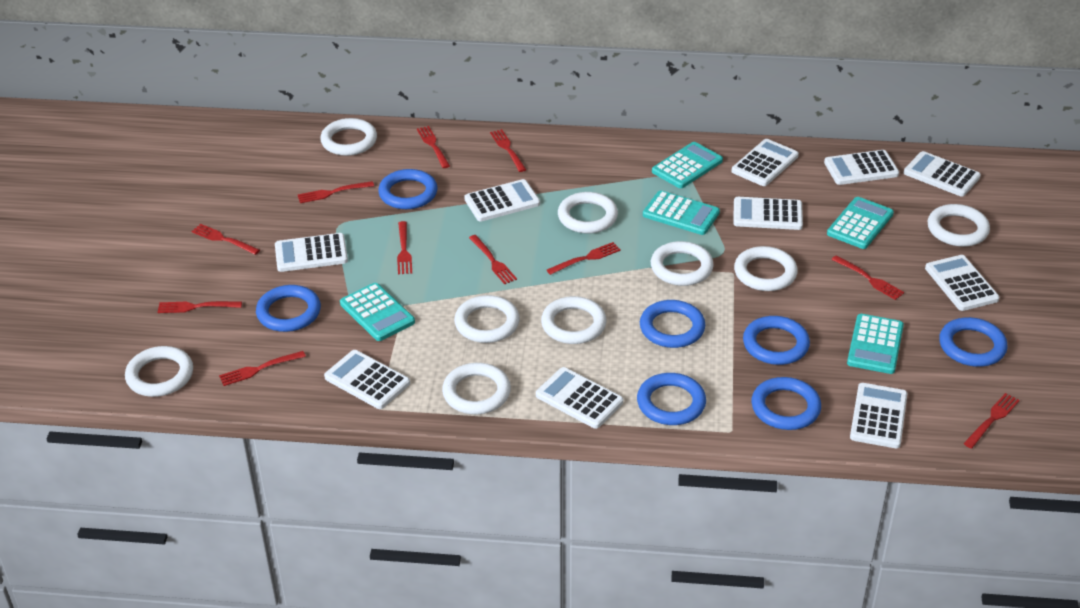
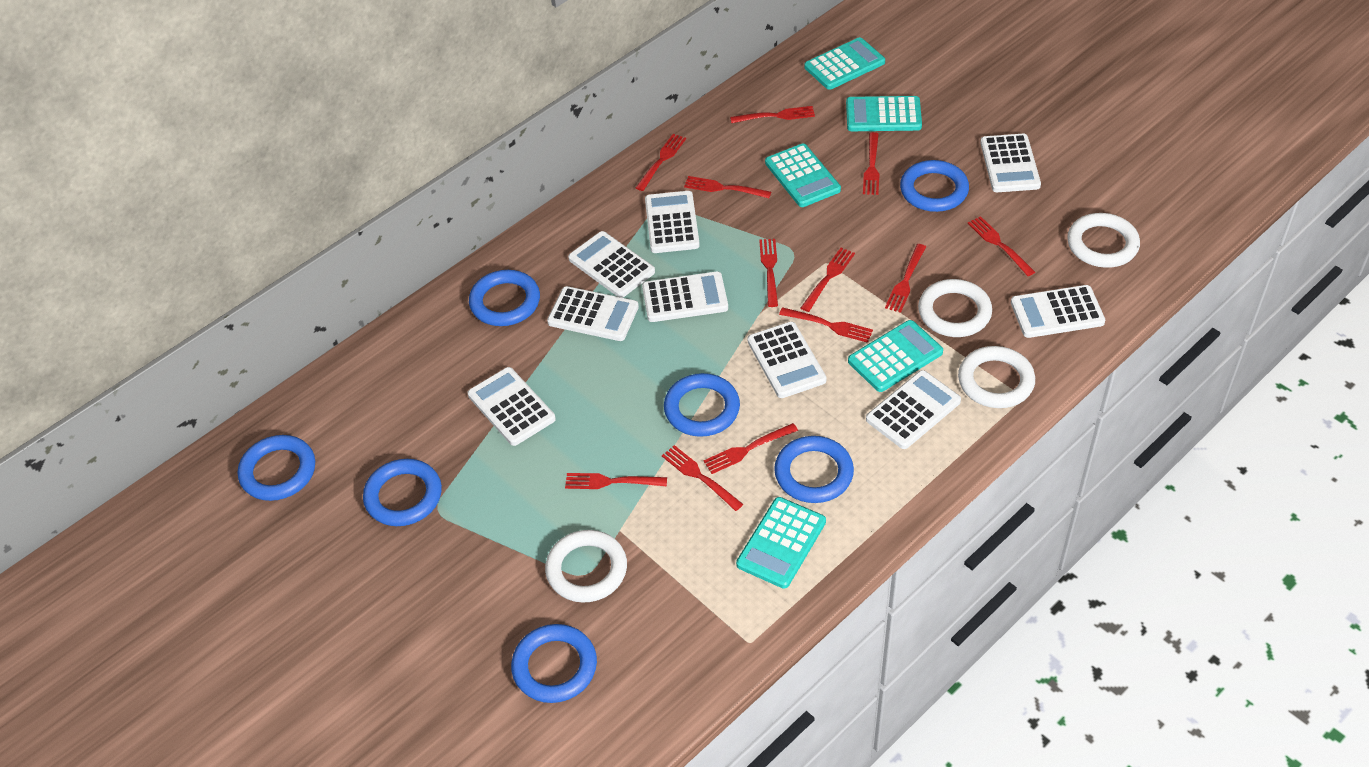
red fork: 11 -> 12
white calculator: 10 -> 9
white ring: 9 -> 4

